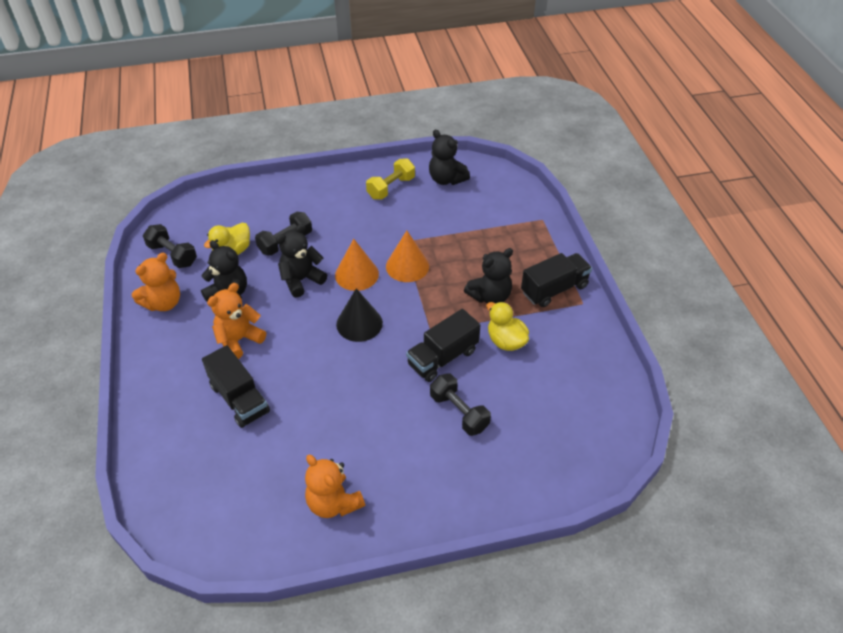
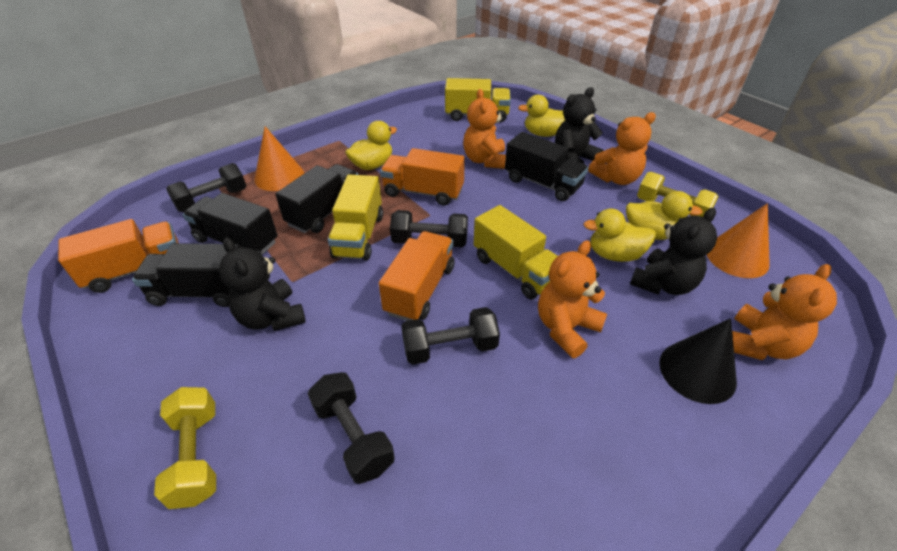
black dumbbell: 3 -> 4
black teddy bear: 4 -> 3
black truck: 3 -> 4
orange teddy bear: 3 -> 4
orange truck: 0 -> 3
yellow duck: 2 -> 4
yellow dumbbell: 1 -> 2
yellow truck: 0 -> 3

